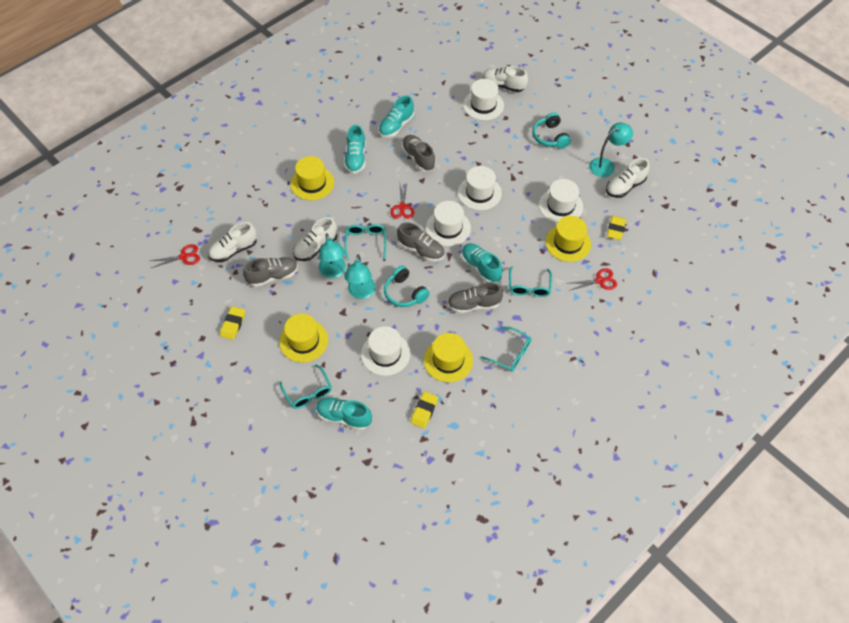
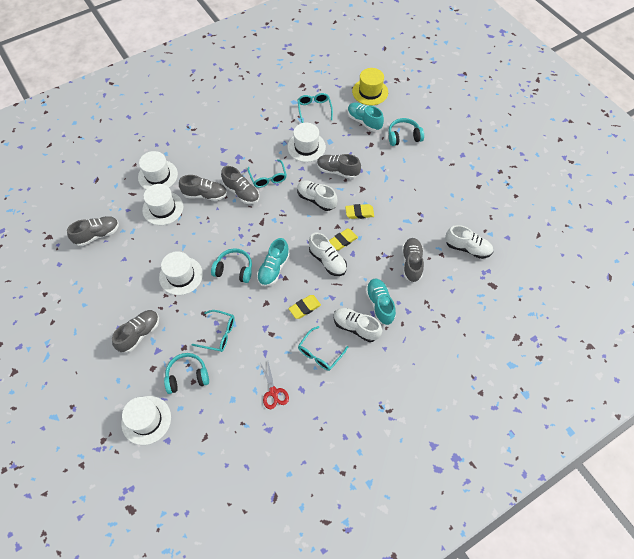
grey shoe: 4 -> 6
red scissors: 3 -> 1
turquoise headphones: 2 -> 3
turquoise lamp: 3 -> 0
turquoise shoe: 4 -> 3
yellow hat: 4 -> 1

